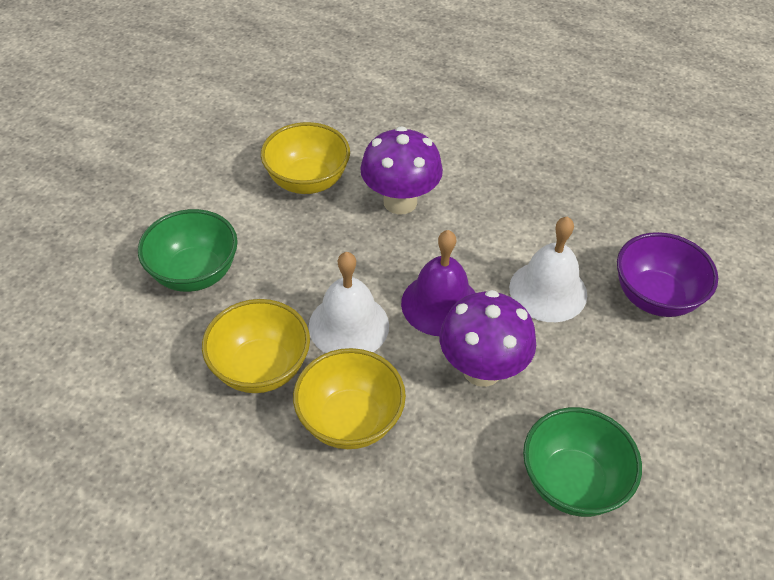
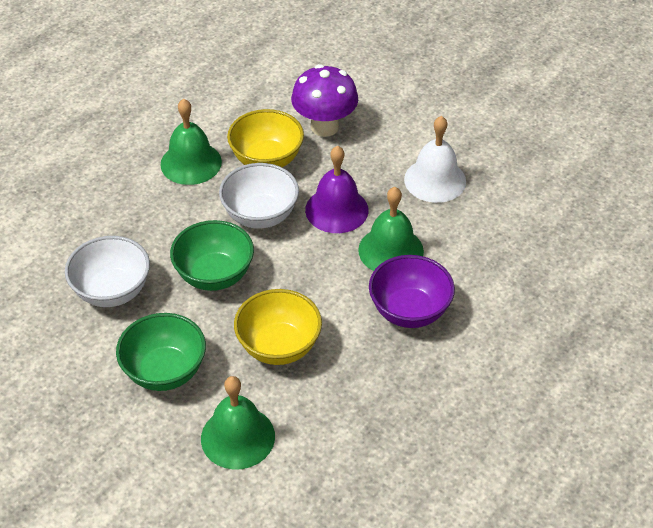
green bell: 0 -> 3
purple mushroom: 2 -> 1
white bell: 2 -> 1
white bowl: 0 -> 2
yellow bowl: 3 -> 2

